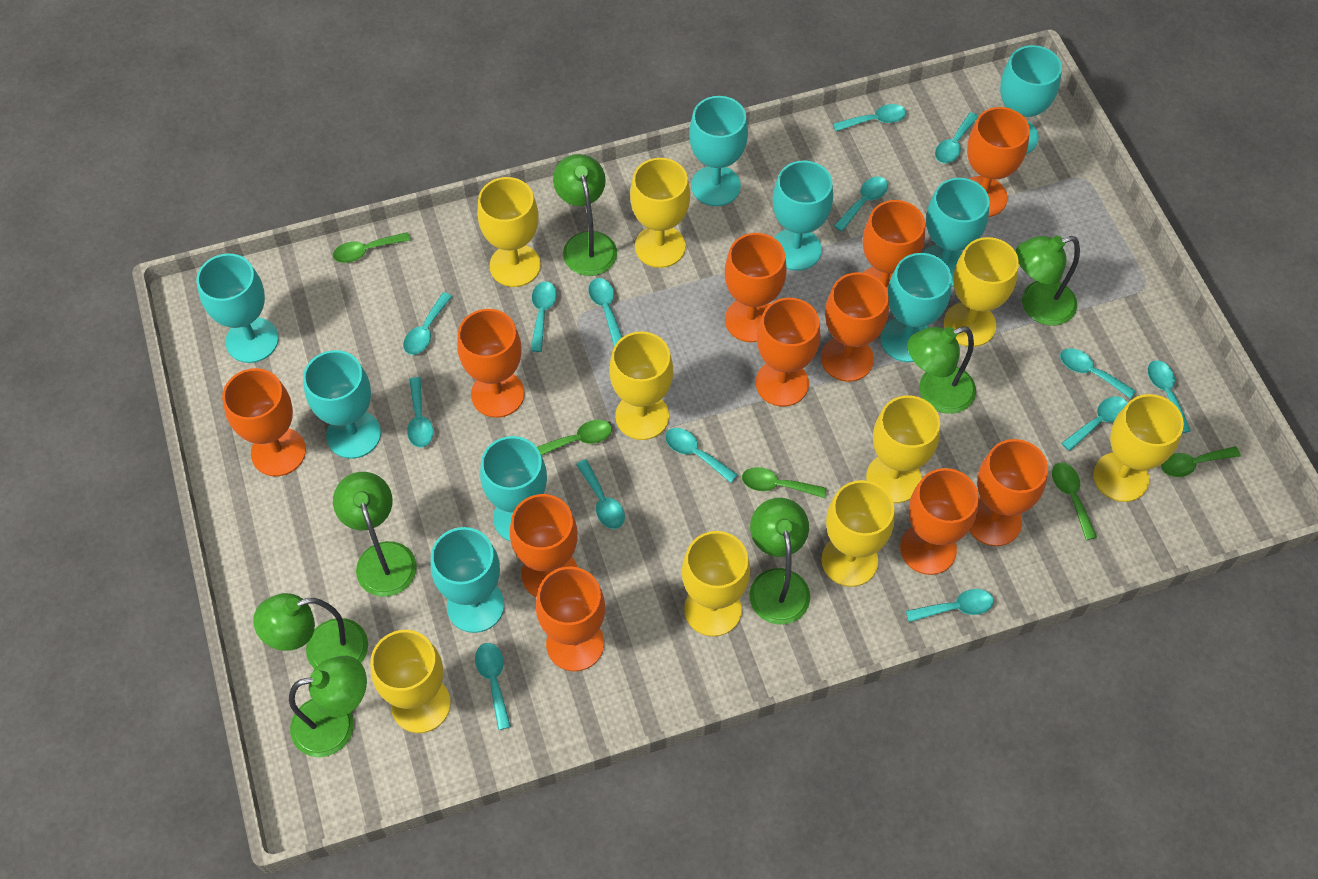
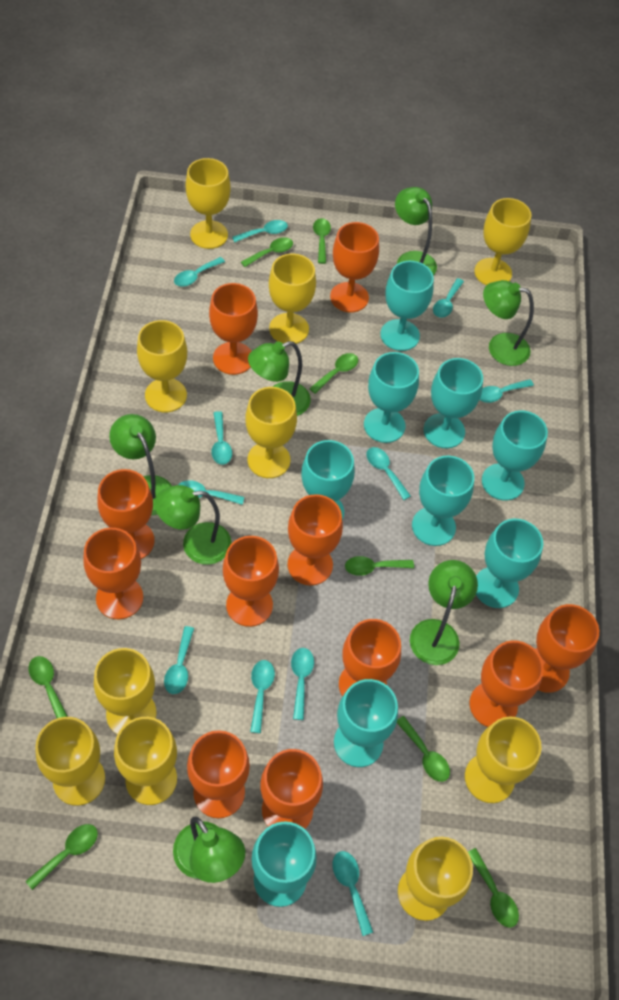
green spoon: 5 -> 8
turquoise spoon: 14 -> 11
yellow goblet: 9 -> 10

